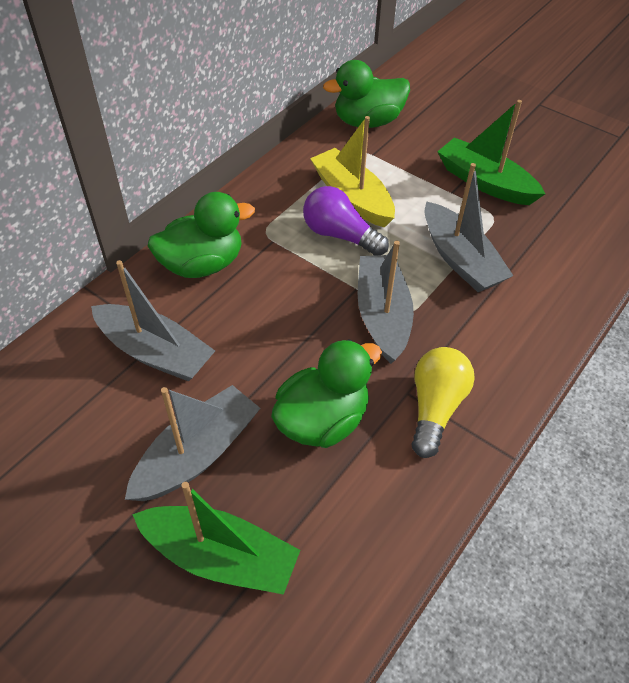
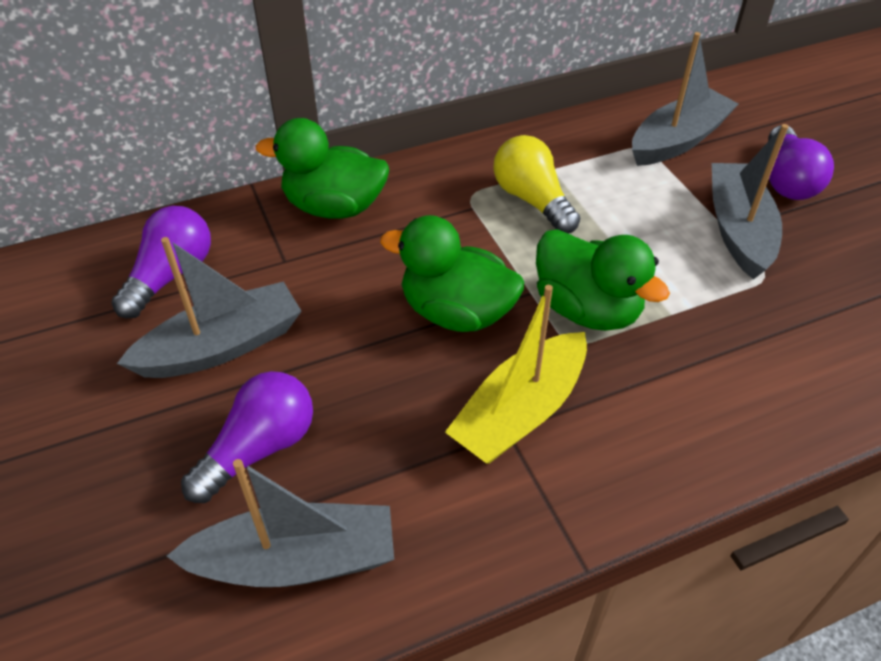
green boat: 2 -> 0
purple light bulb: 1 -> 3

